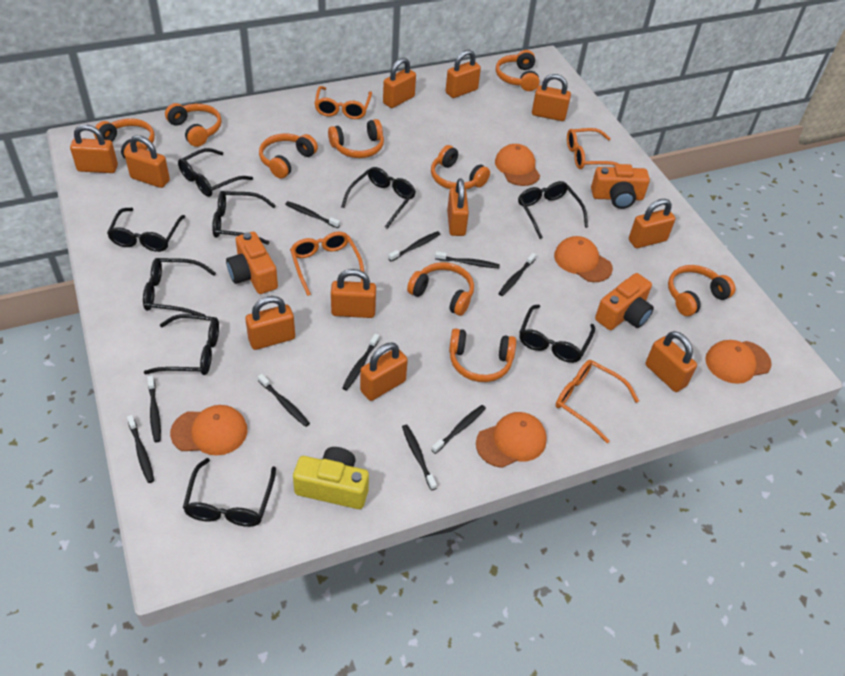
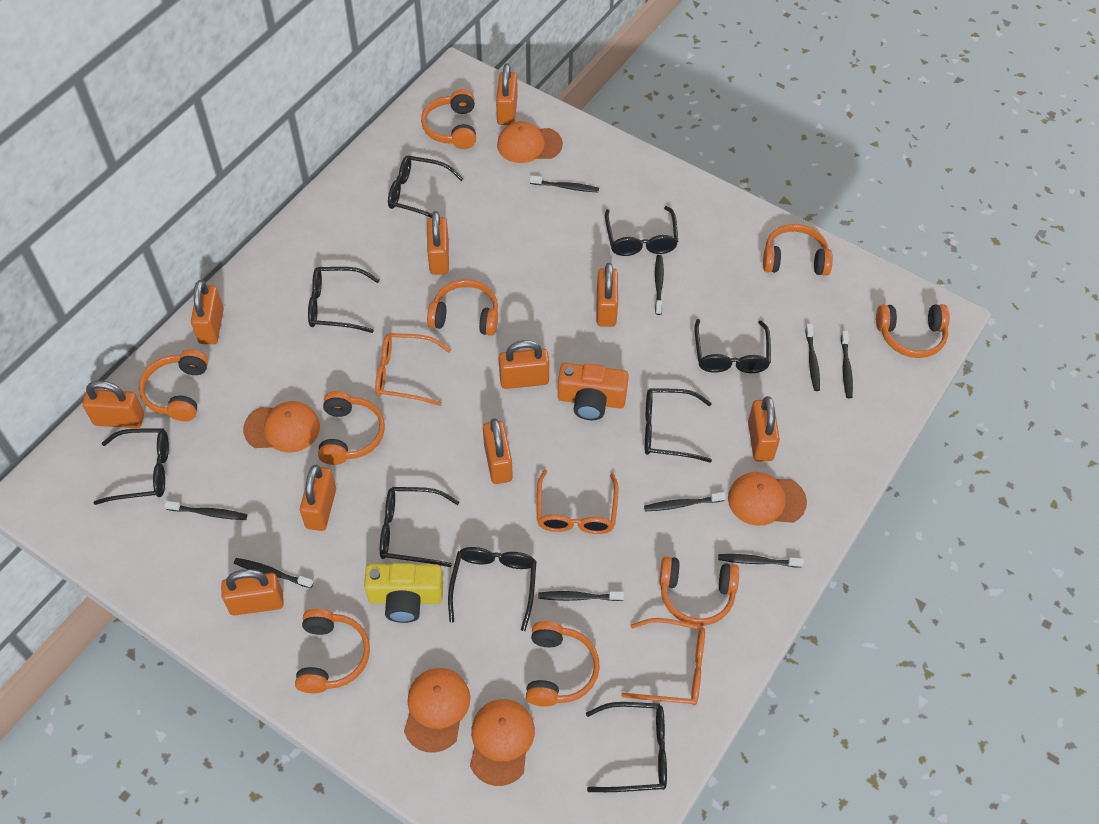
black toothbrush: 10 -> 9
orange camera: 3 -> 1
orange glasses: 4 -> 3
orange padlock: 11 -> 10

